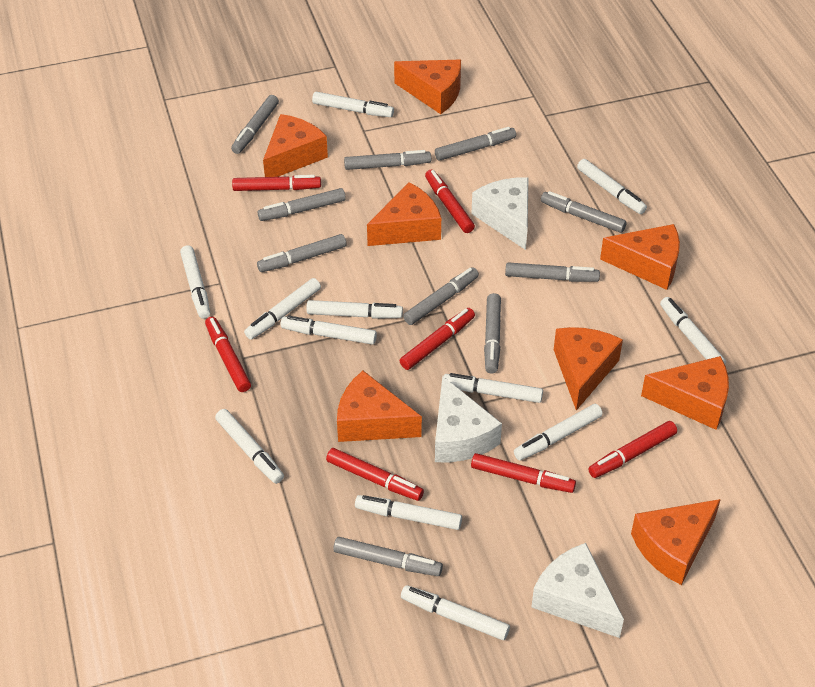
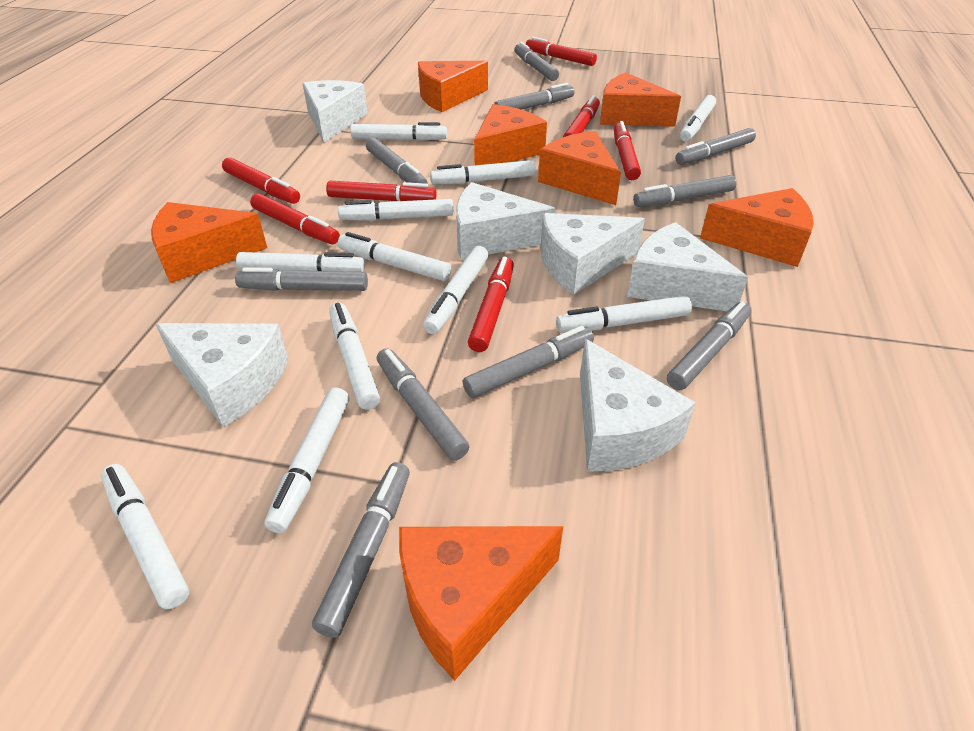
orange cheese: 8 -> 7
white cheese: 3 -> 6
white marker: 12 -> 11

